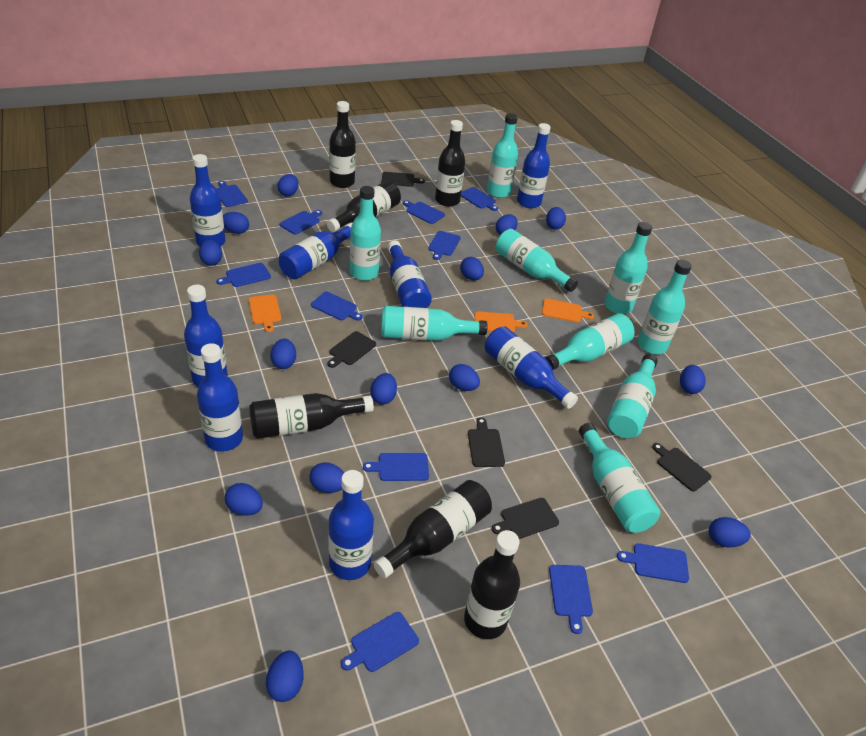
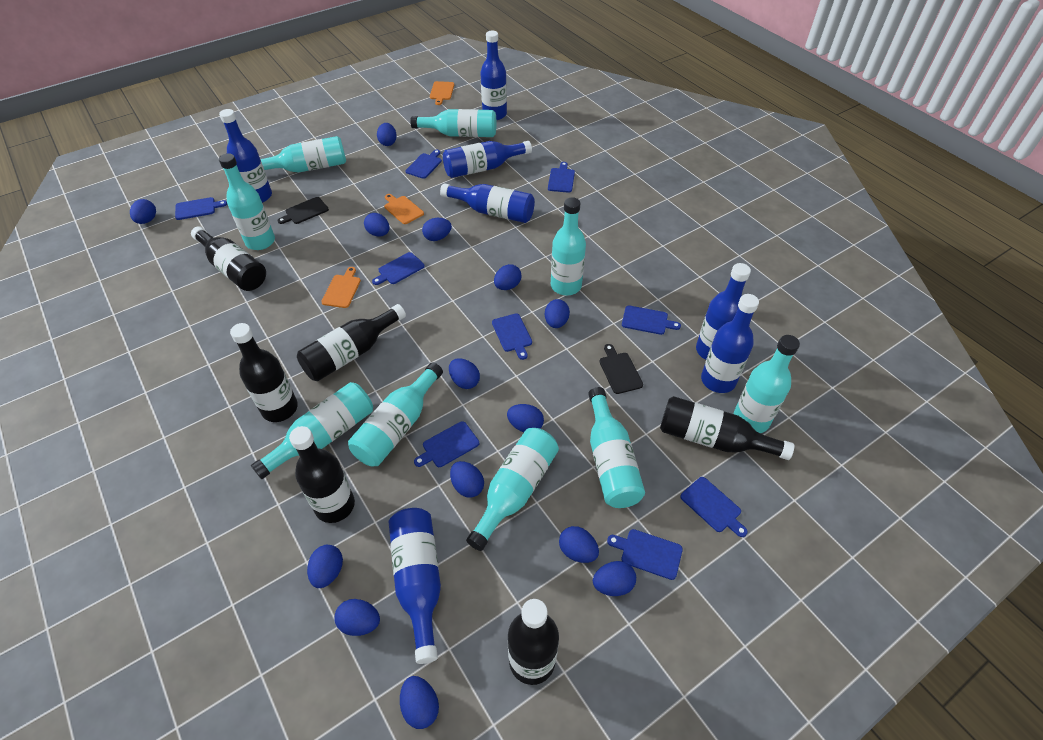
black cutting board: 5 -> 2
blue bottle: 8 -> 7
blue cutting board: 11 -> 9

